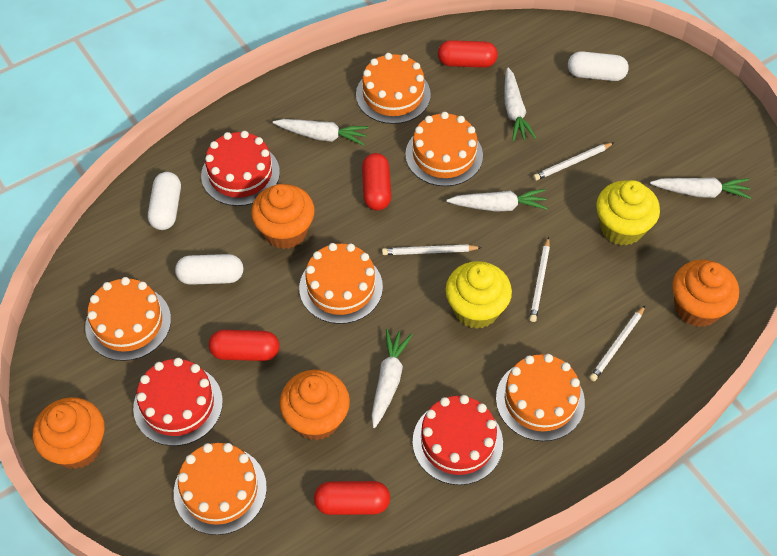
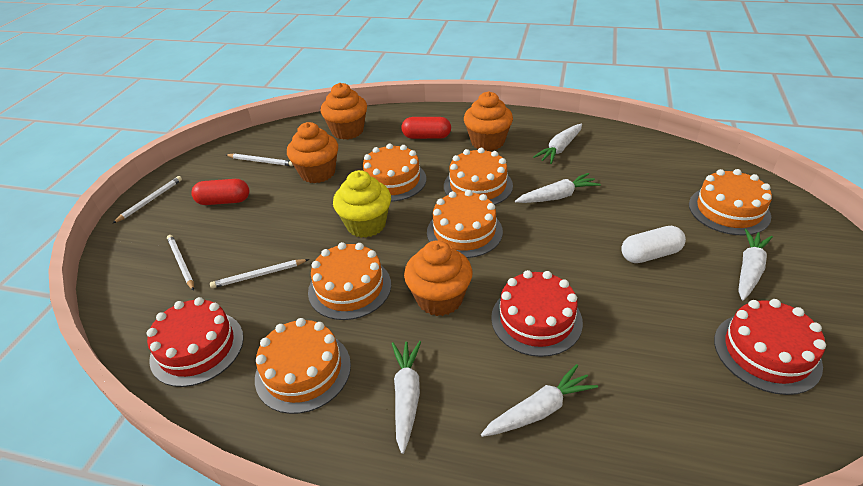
red capsule: 4 -> 2
white capsule: 3 -> 1
yellow cupcake: 2 -> 1

